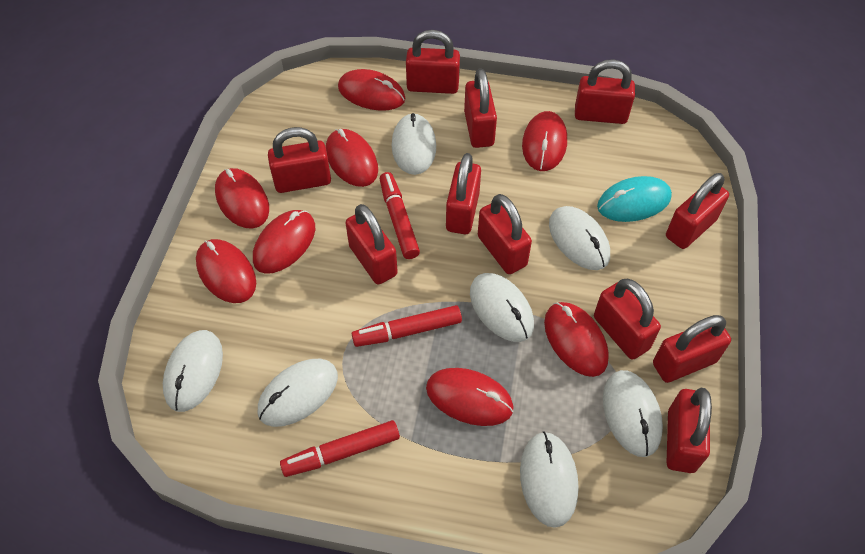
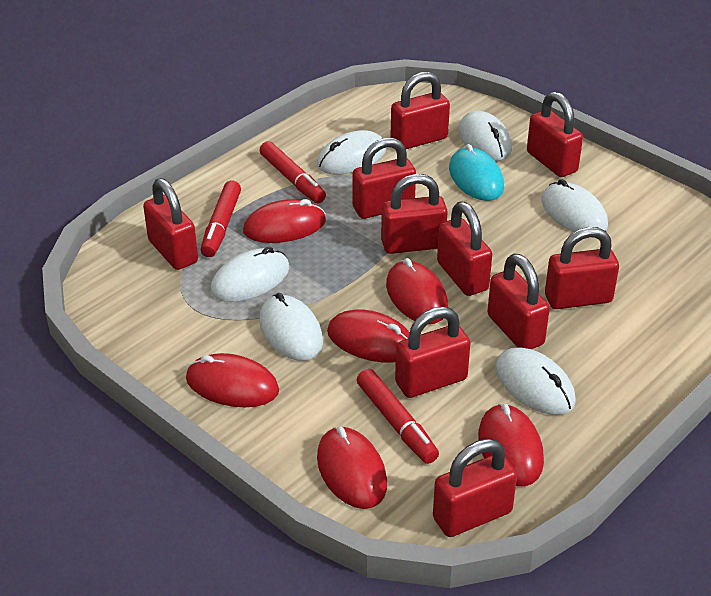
red mouse: 8 -> 6
red padlock: 11 -> 10
white mouse: 7 -> 6

